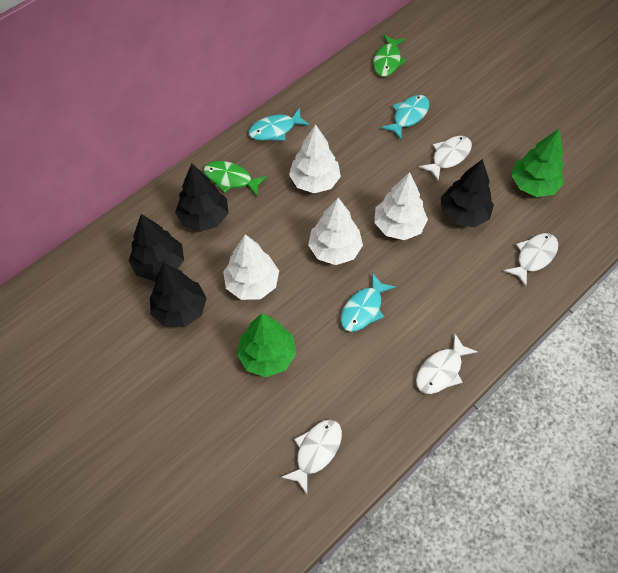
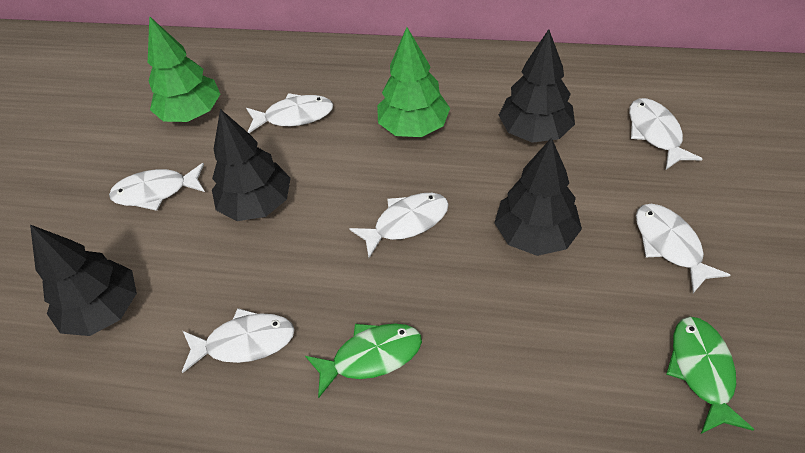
turquoise fish: 3 -> 0
white fish: 4 -> 6
white tree: 4 -> 0

